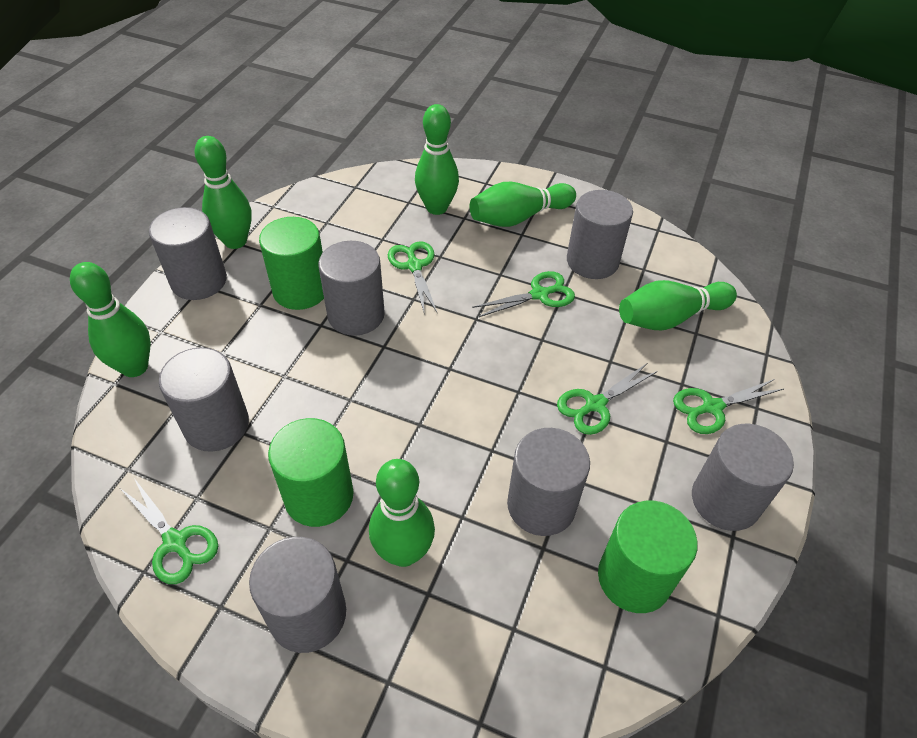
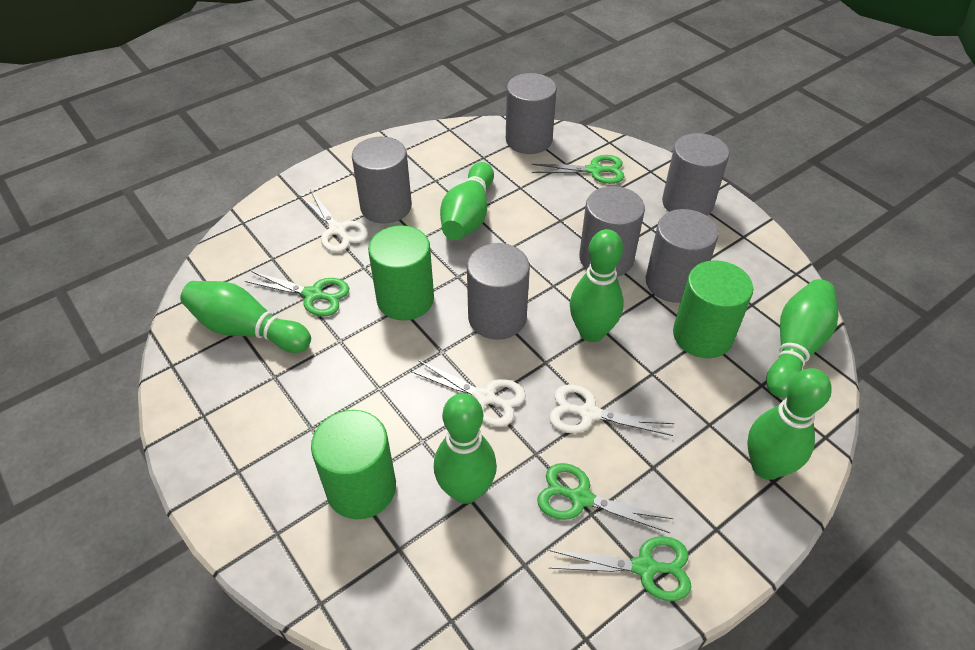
green scissors: 5 -> 4
grey cylinder: 7 -> 6
white scissors: 0 -> 3

